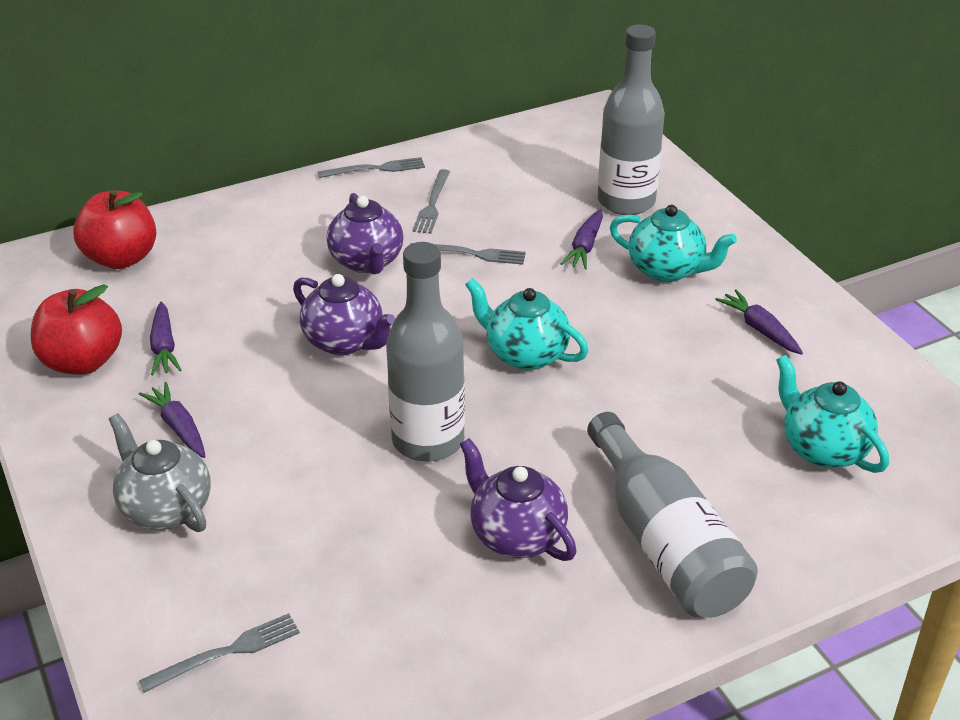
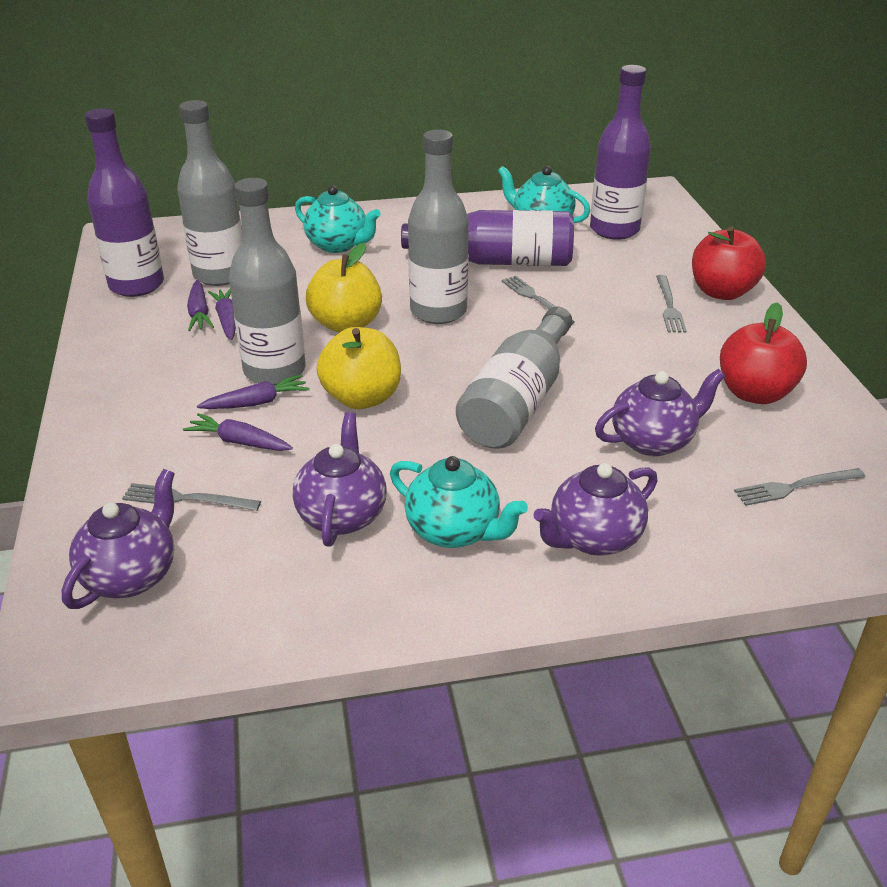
grey bottle: 3 -> 4
grey teapot: 1 -> 0
purple bottle: 0 -> 3
purple teapot: 3 -> 4
yellow apple: 0 -> 2

